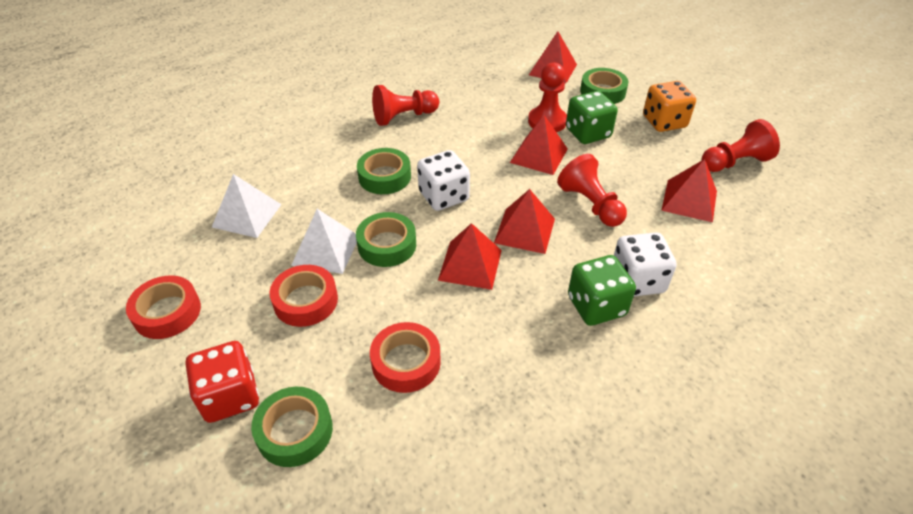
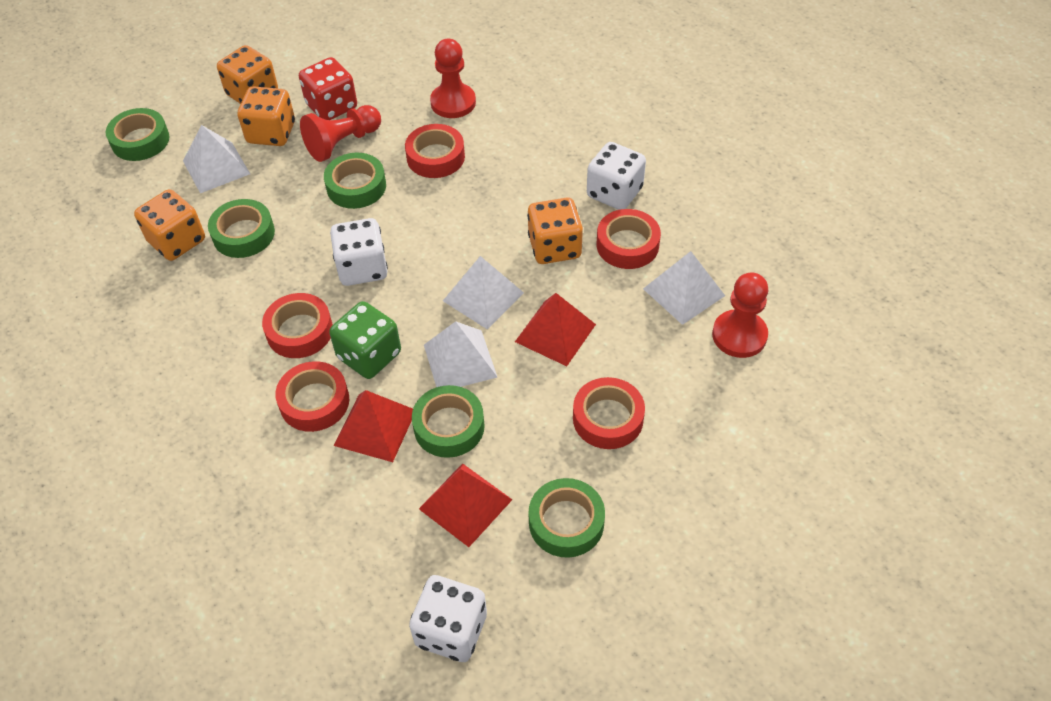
green dice: 2 -> 1
green tape: 4 -> 5
orange dice: 1 -> 4
red pawn: 4 -> 3
red pyramid: 5 -> 3
red tape: 3 -> 5
white dice: 2 -> 3
white pyramid: 2 -> 4

